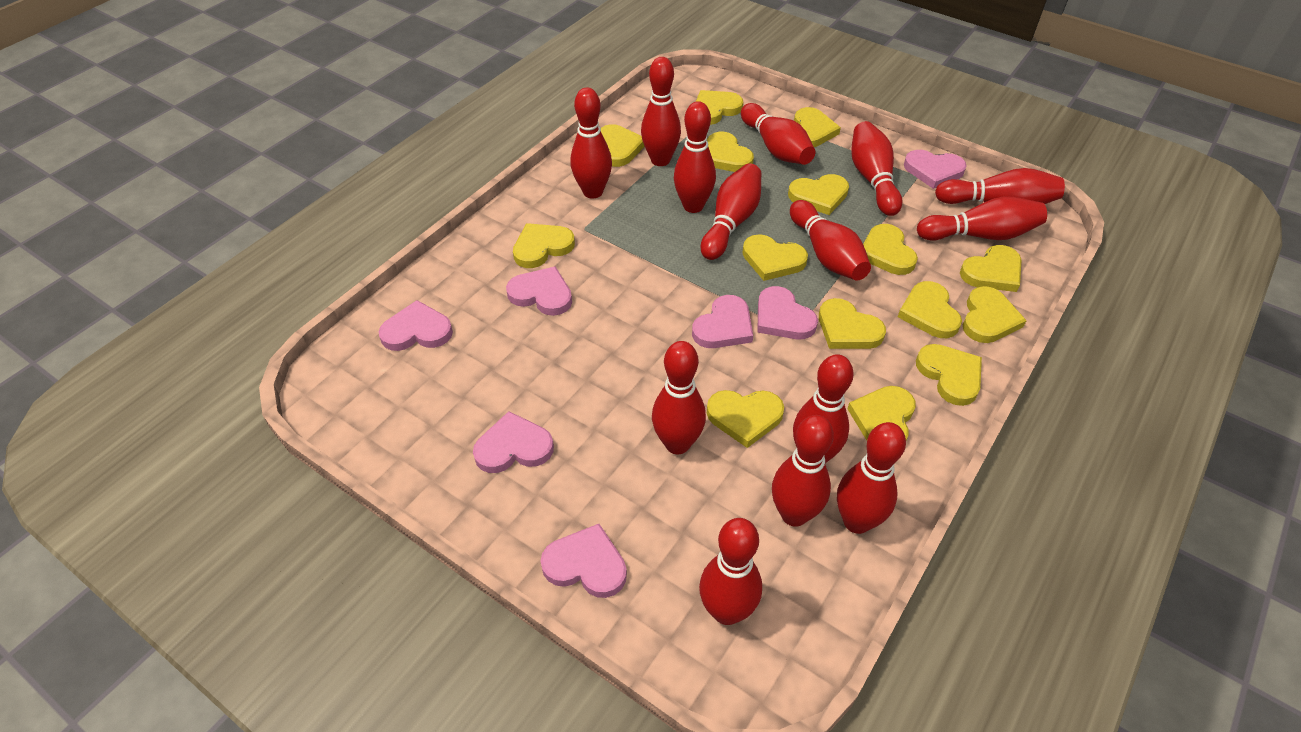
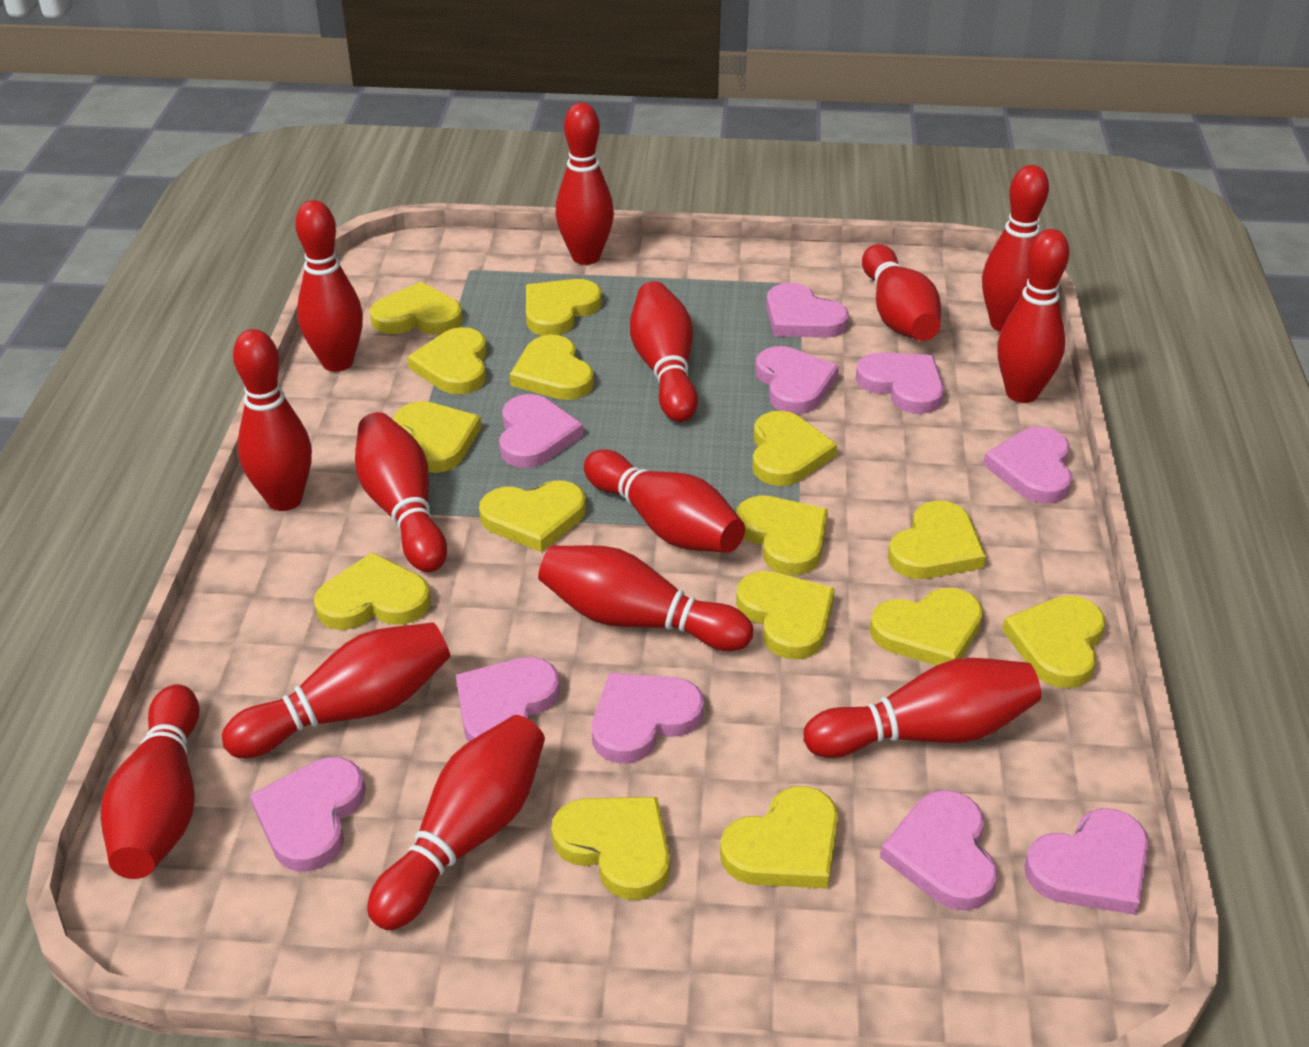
pink heart: 7 -> 10

